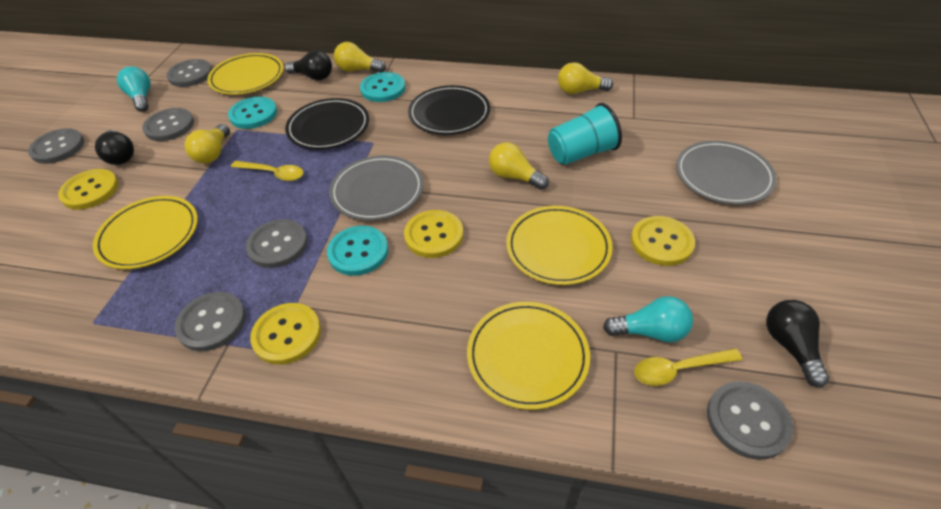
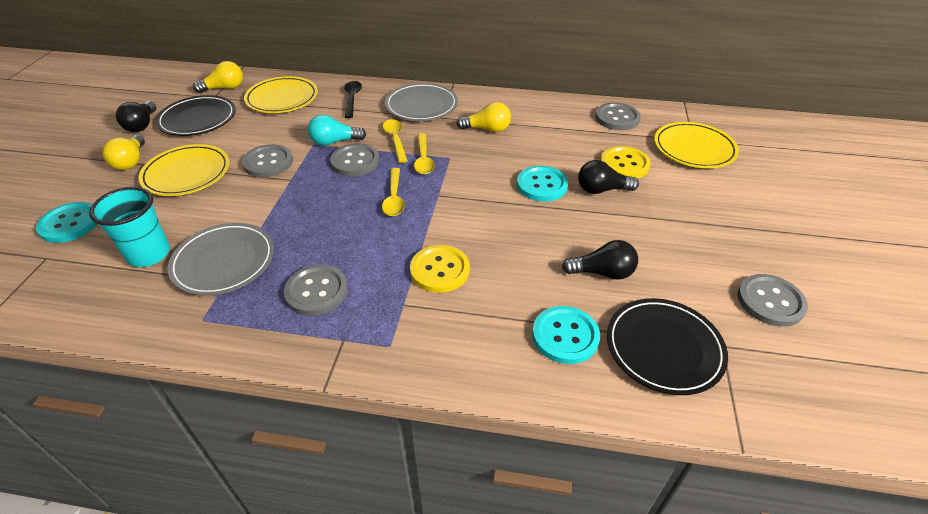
black spoon: 0 -> 1
grey button: 6 -> 5
turquoise light bulb: 2 -> 1
yellow button: 4 -> 2
yellow light bulb: 4 -> 3
yellow plate: 4 -> 3
yellow spoon: 2 -> 3

